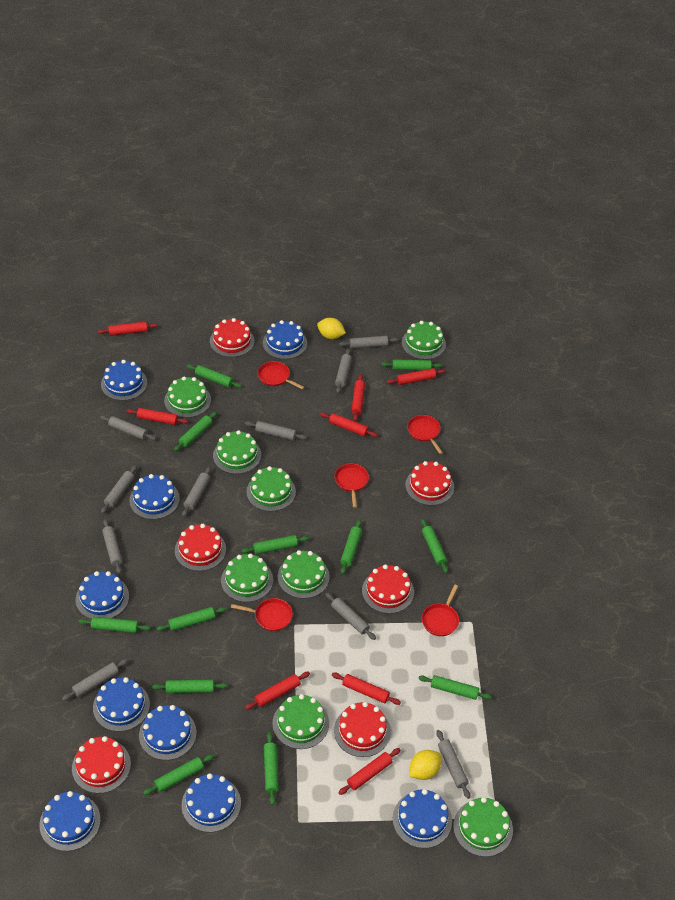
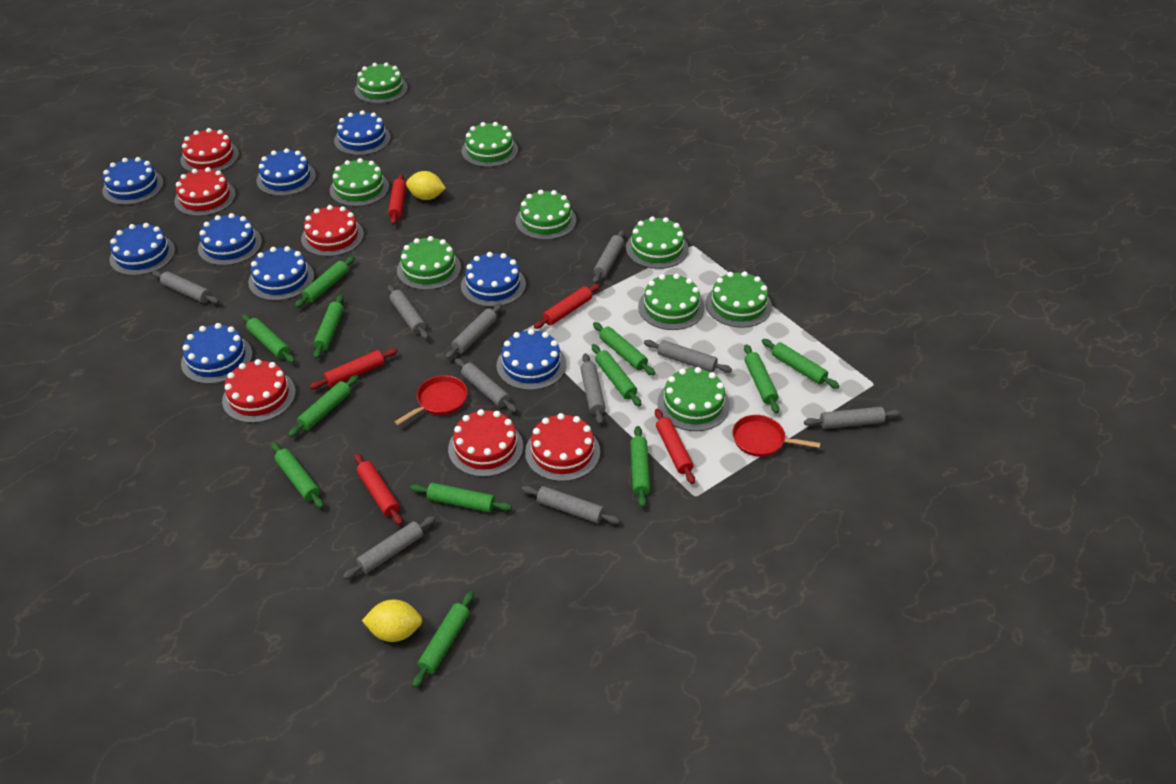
green cake: 8 -> 9
red pan: 5 -> 2
red rolling pin: 8 -> 5

